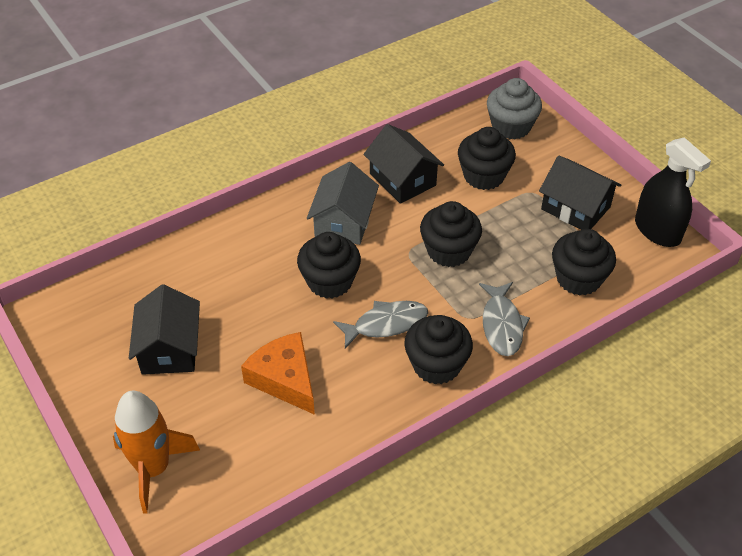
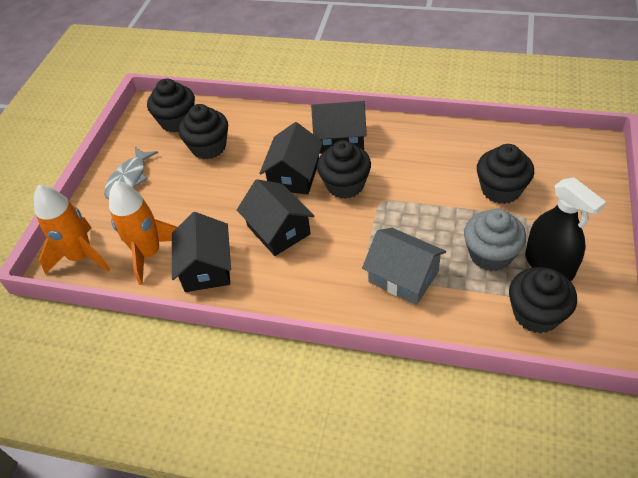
black house: 3 -> 4
grey fish: 2 -> 1
orange cheese: 1 -> 0
orange rocket: 1 -> 2

